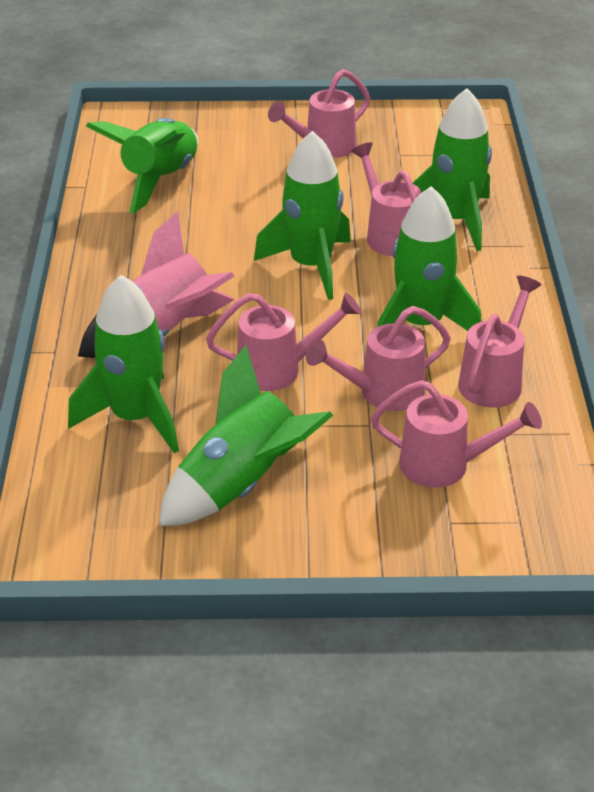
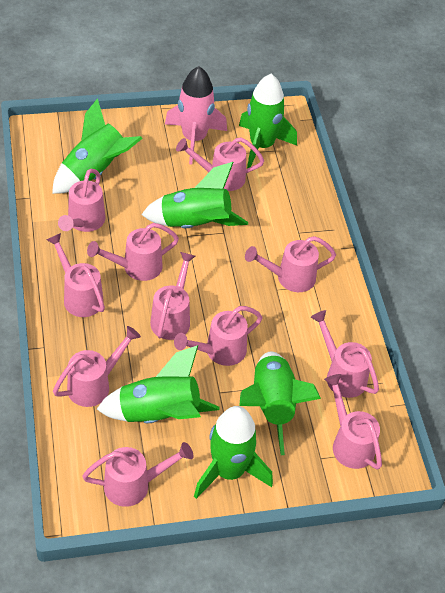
pink watering can: 6 -> 11

